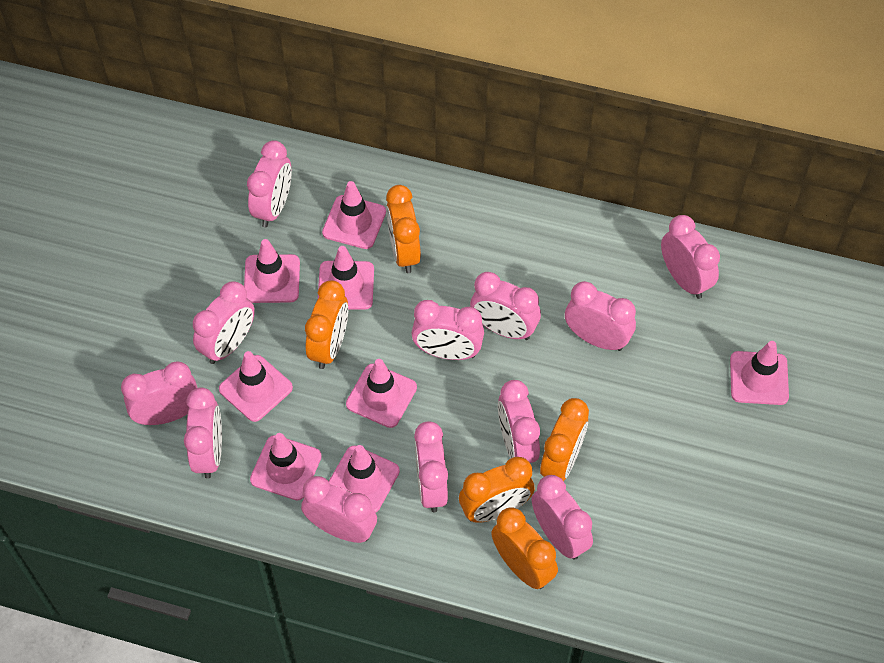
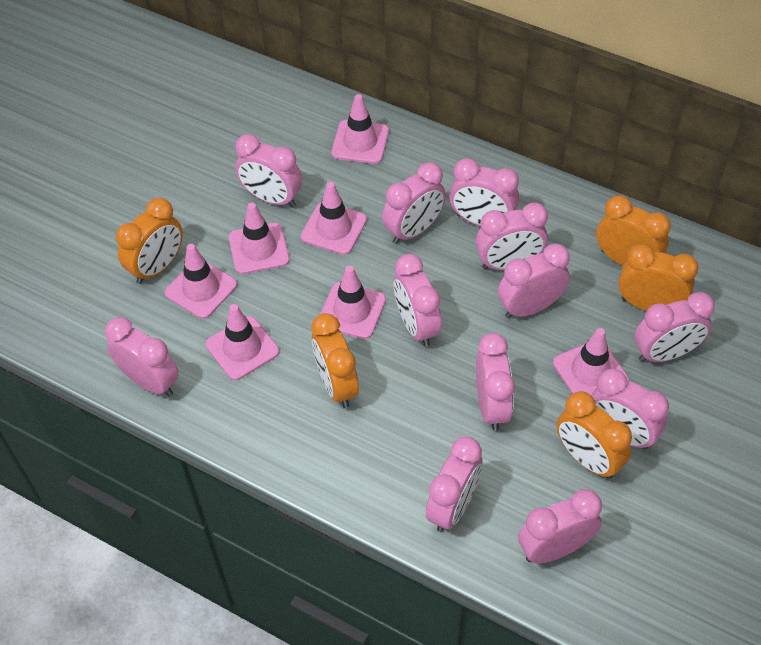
pink traffic cone: 8 -> 7

